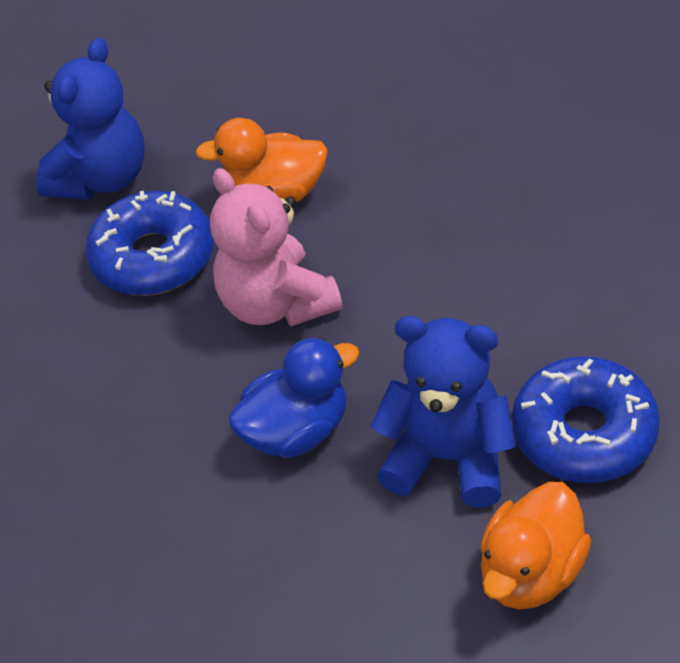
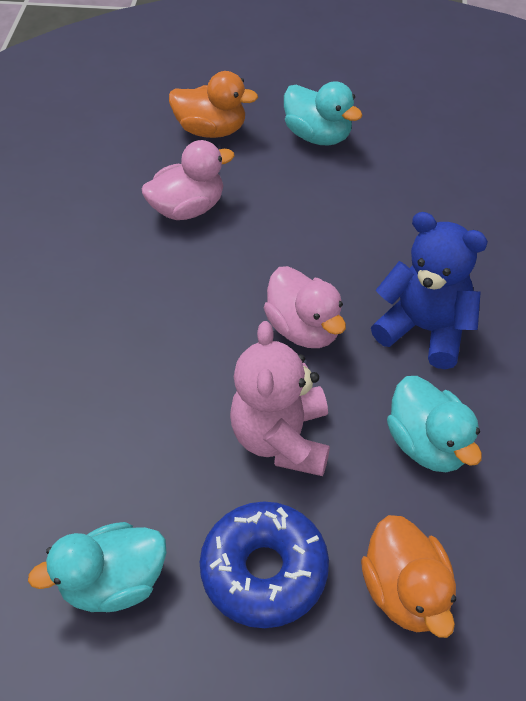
blue donut: 2 -> 1
blue duck: 1 -> 0
blue teddy bear: 2 -> 1
pink duck: 0 -> 2
turquoise duck: 0 -> 3

